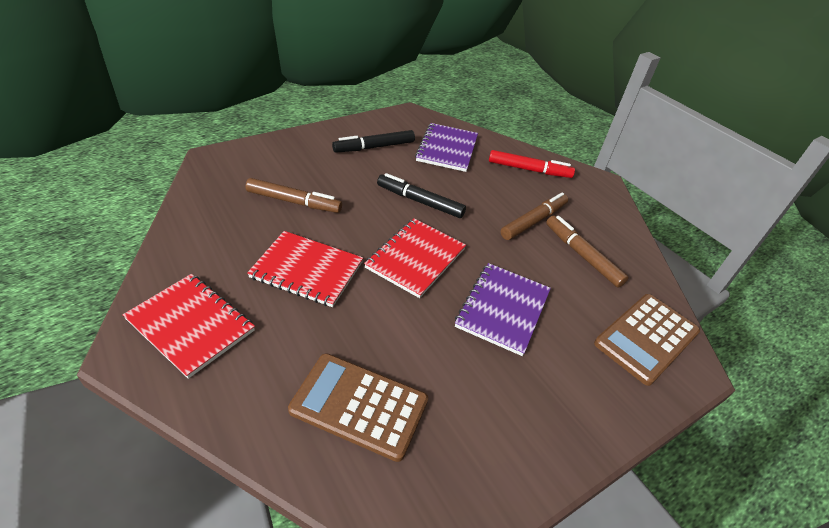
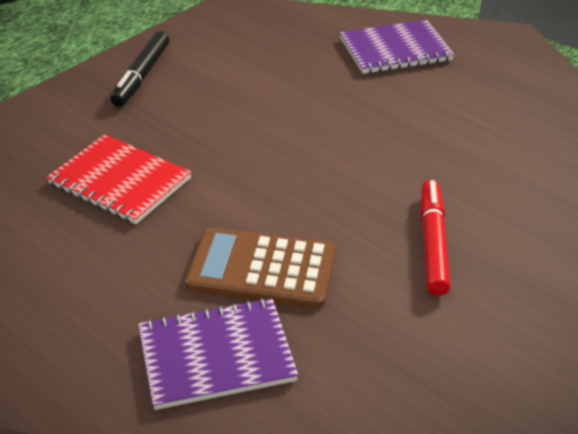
black marker: 2 -> 1
brown calculator: 2 -> 1
brown marker: 3 -> 0
red notebook: 3 -> 1

